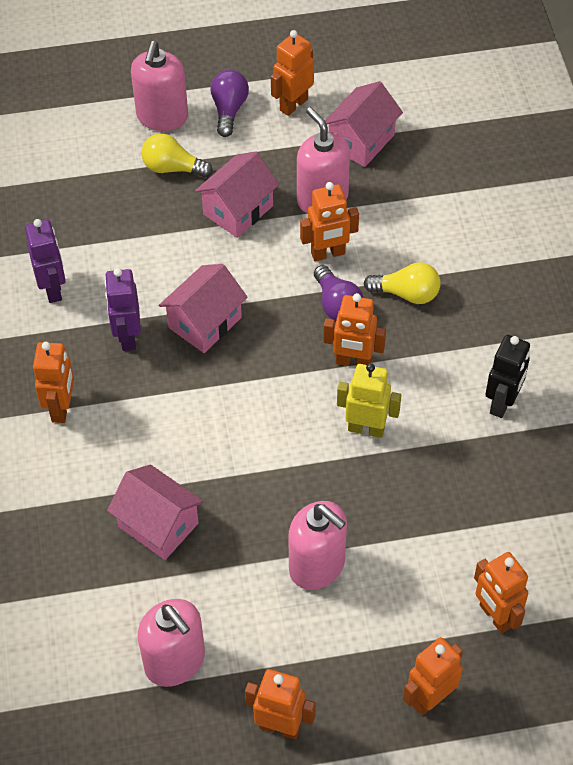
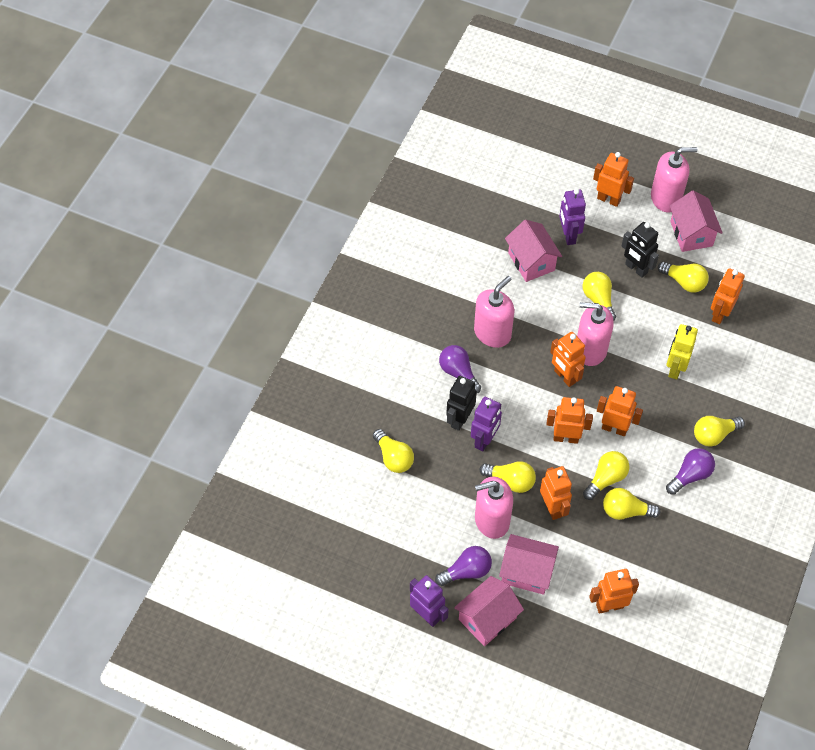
black robot: 1 -> 2
purple light bulb: 2 -> 3
purple robot: 2 -> 3
yellow light bulb: 2 -> 7

